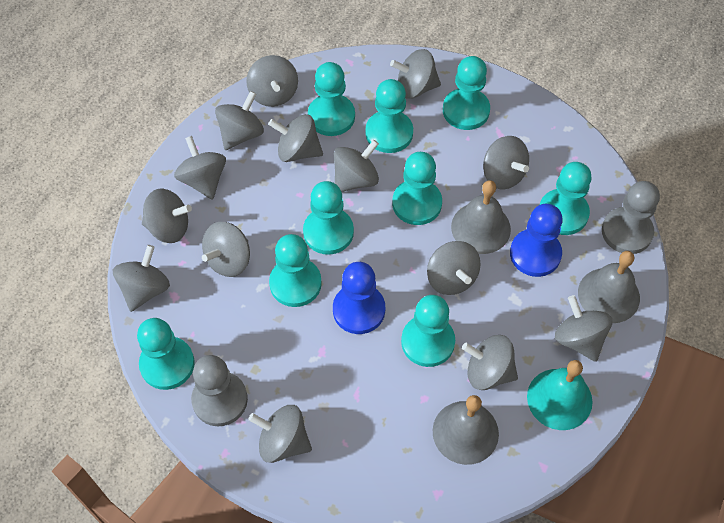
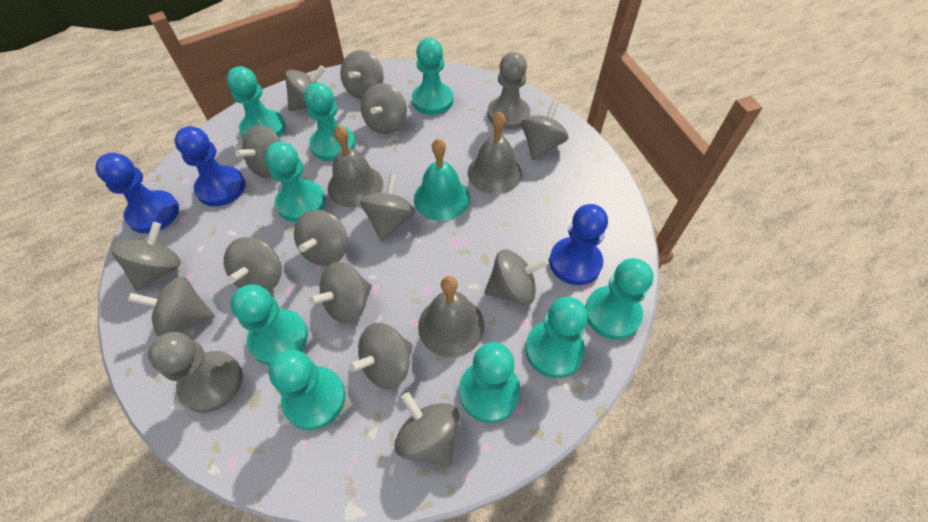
blue pawn: 2 -> 3

